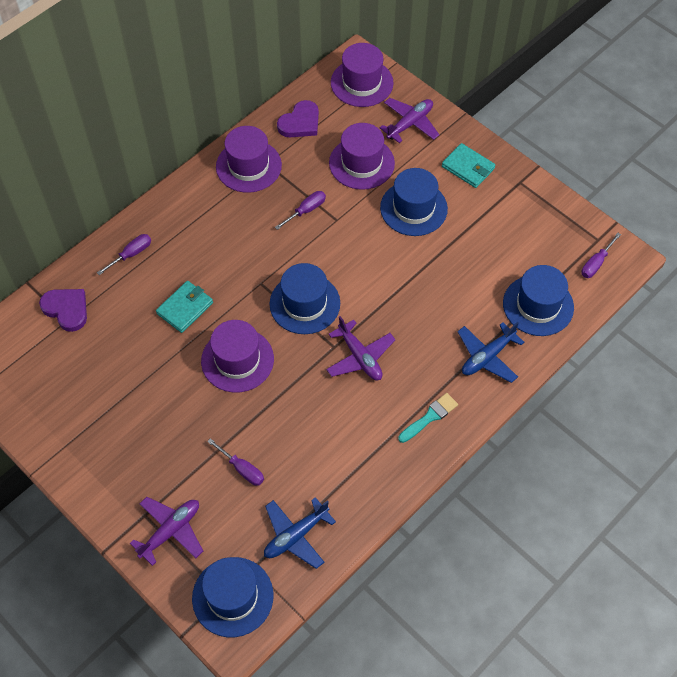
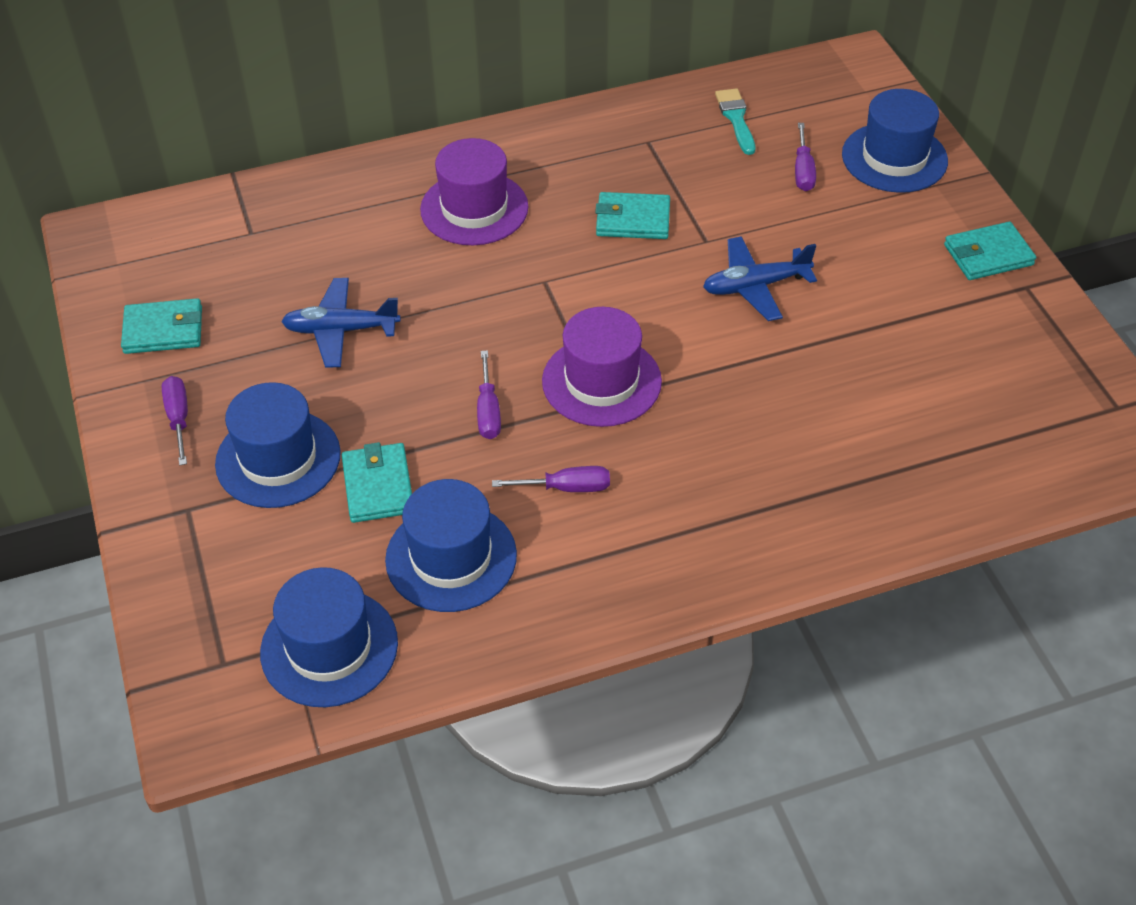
purple hat: 4 -> 2
purple heart: 2 -> 0
purple plane: 3 -> 0
turquoise wallet: 2 -> 4

